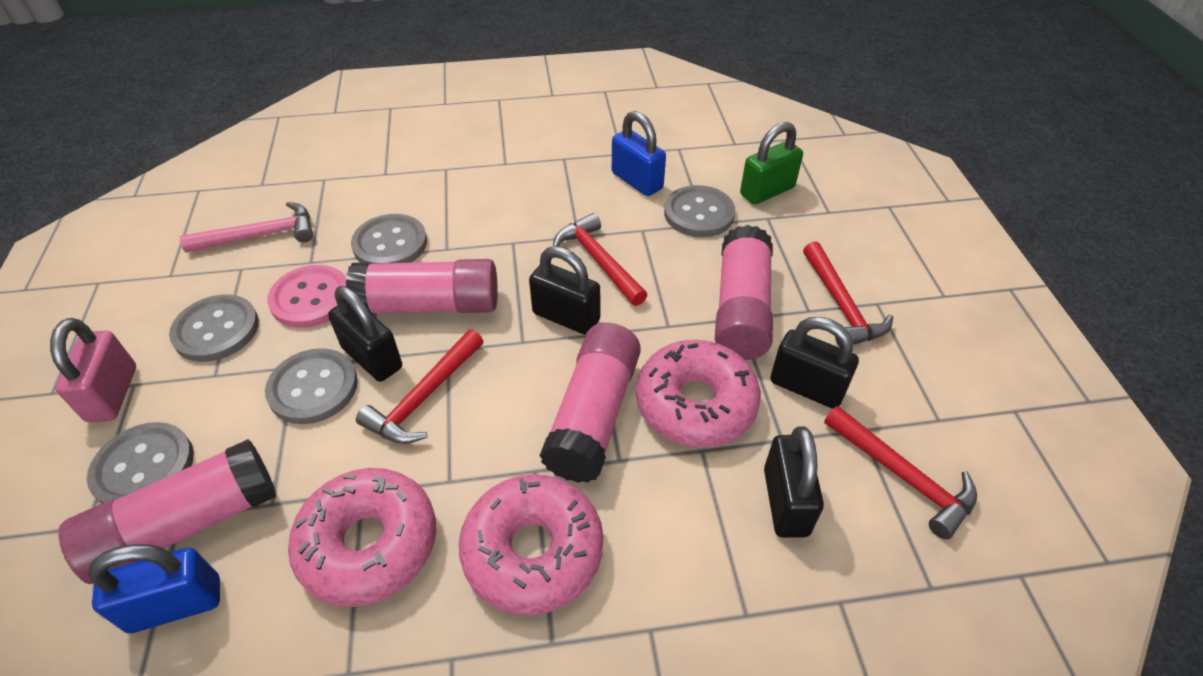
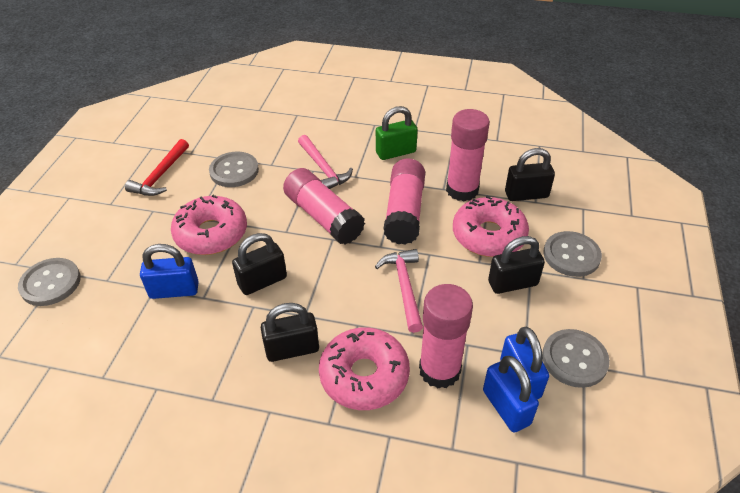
blue padlock: 2 -> 3
grey button: 5 -> 4
pink button: 1 -> 0
pink hammer: 1 -> 2
pink padlock: 1 -> 0
red hammer: 4 -> 1

